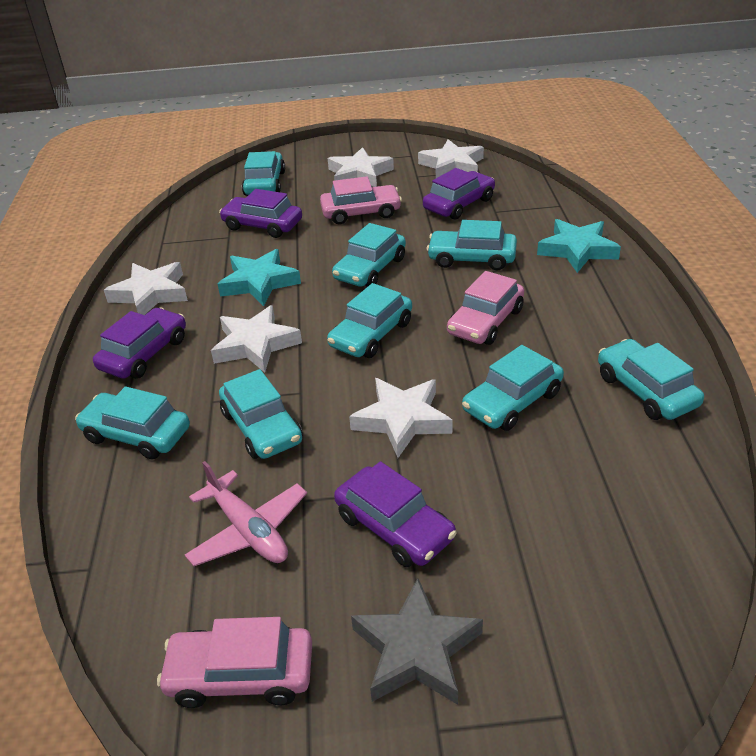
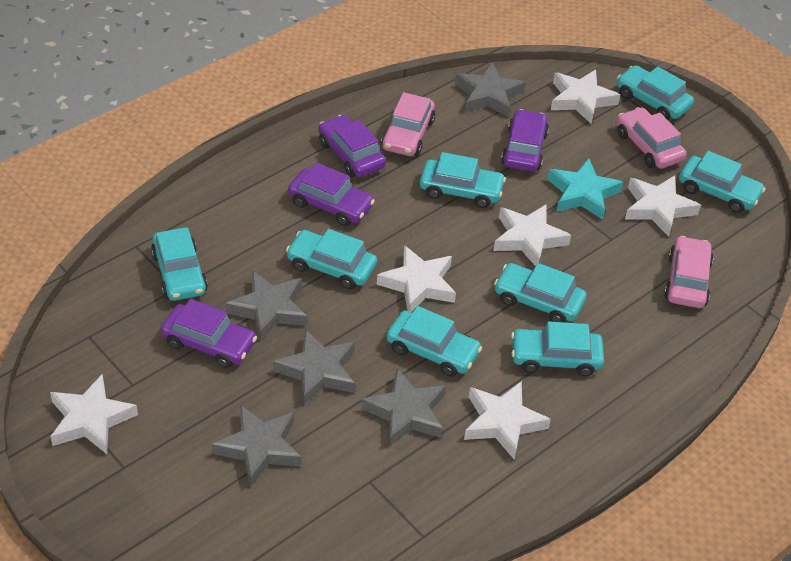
grey star: 1 -> 5
pink plane: 1 -> 0
turquoise star: 2 -> 1
white star: 5 -> 6

